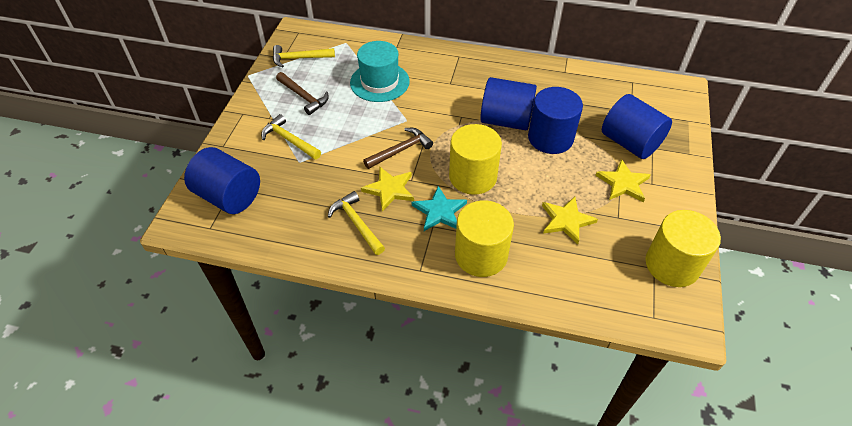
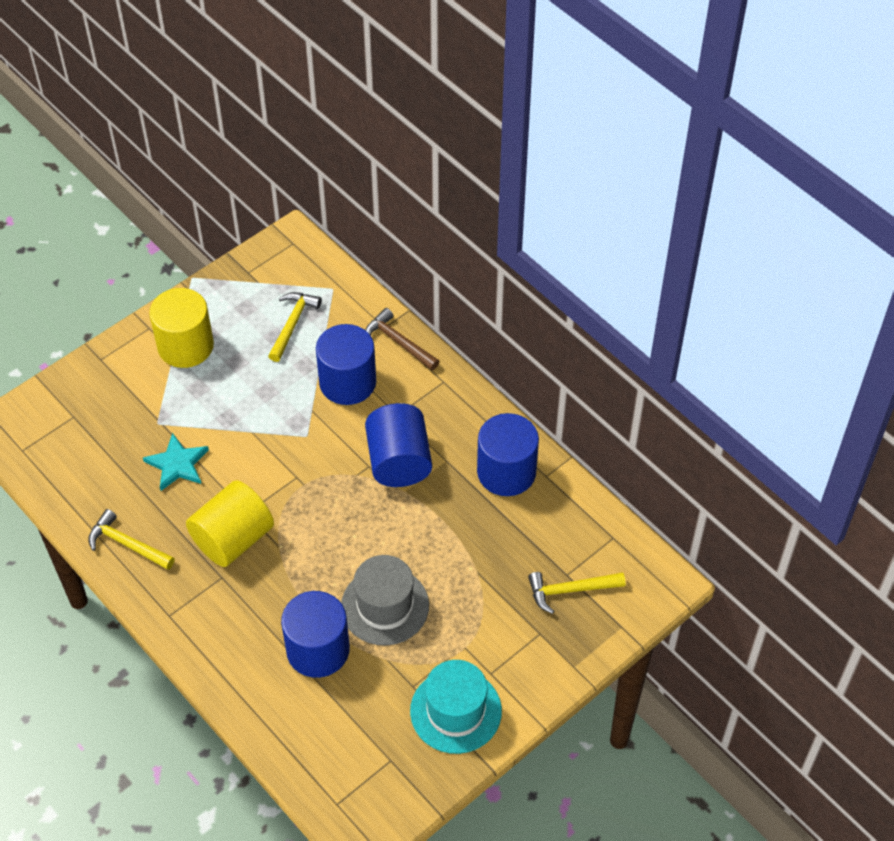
brown hammer: 2 -> 1
grey hat: 0 -> 1
yellow cylinder: 3 -> 2
yellow star: 3 -> 0

